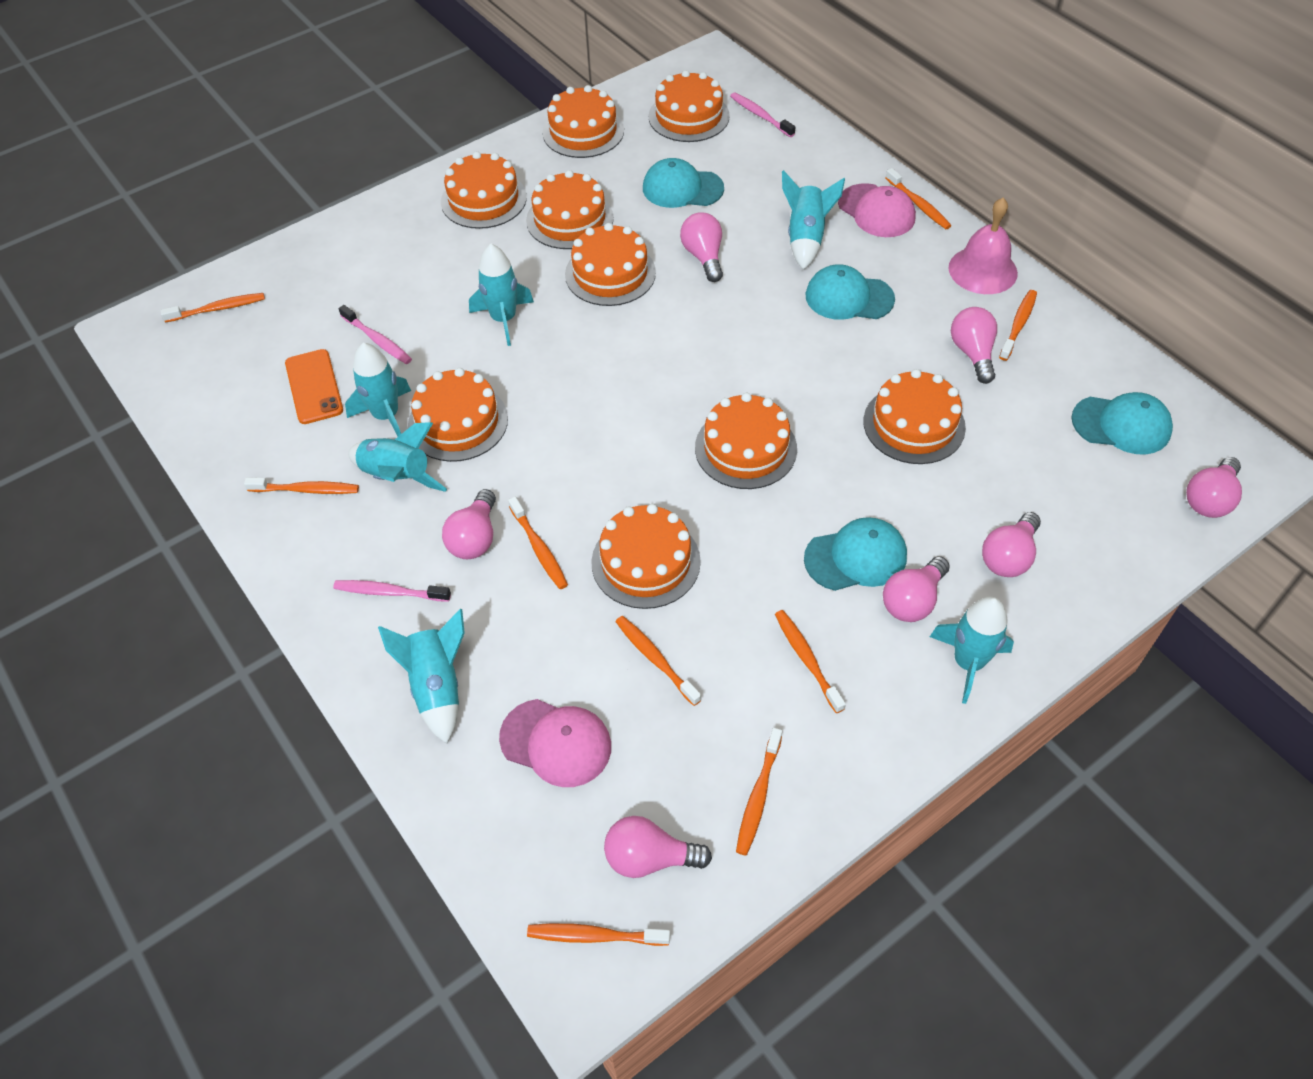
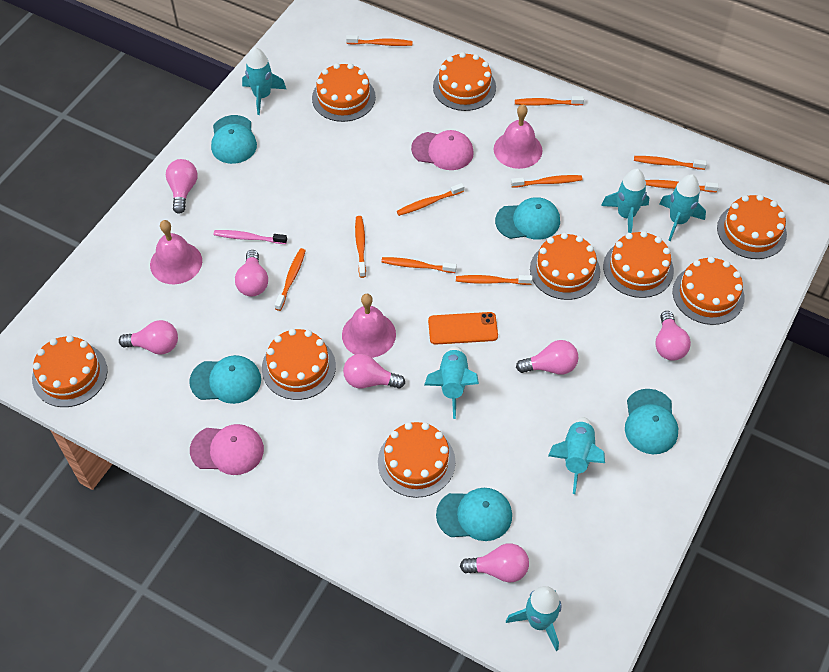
orange toothbrush: 9 -> 10
pink bell: 1 -> 3
pink toothbrush: 3 -> 1
turquoise cap: 4 -> 5

